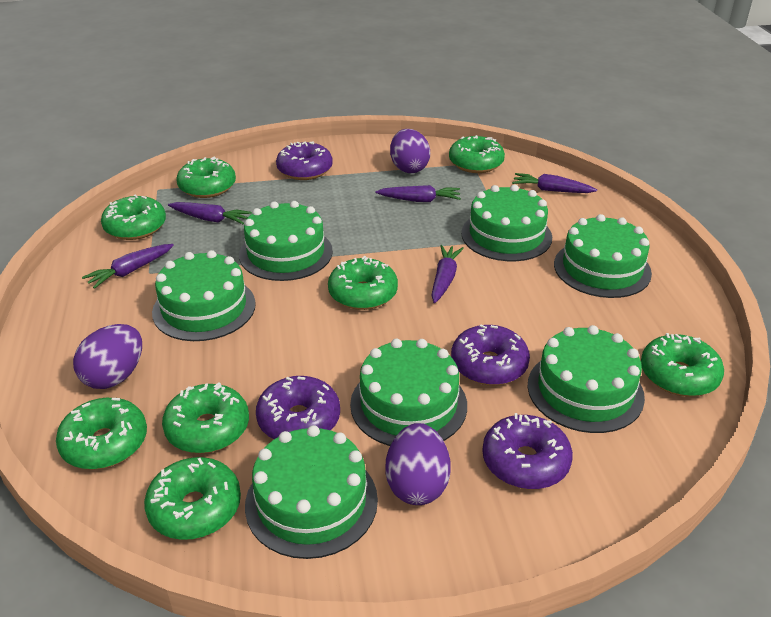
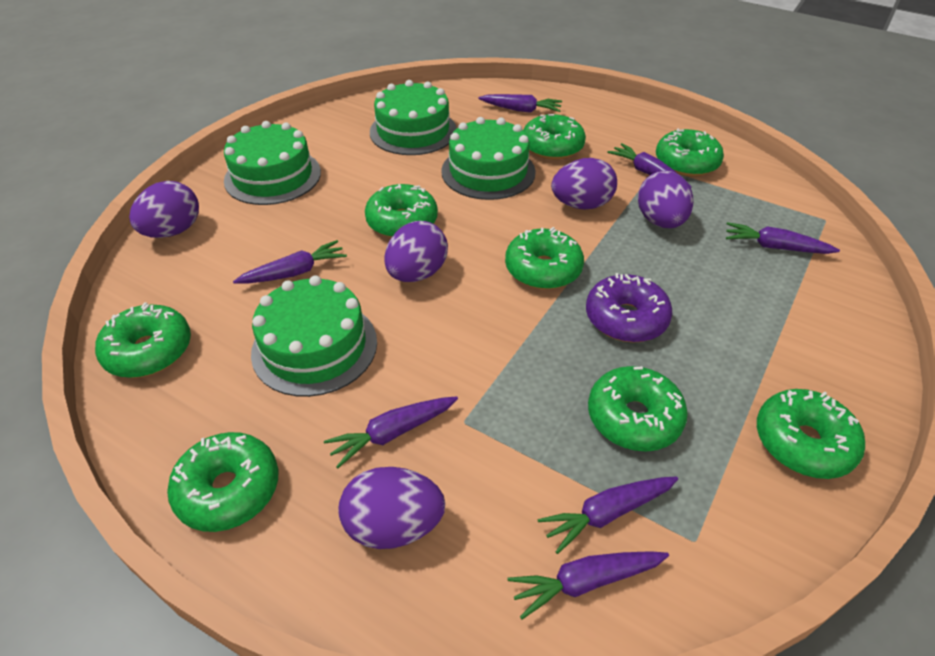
green cake: 7 -> 4
purple carrot: 5 -> 7
purple donut: 4 -> 1
purple egg: 3 -> 5

